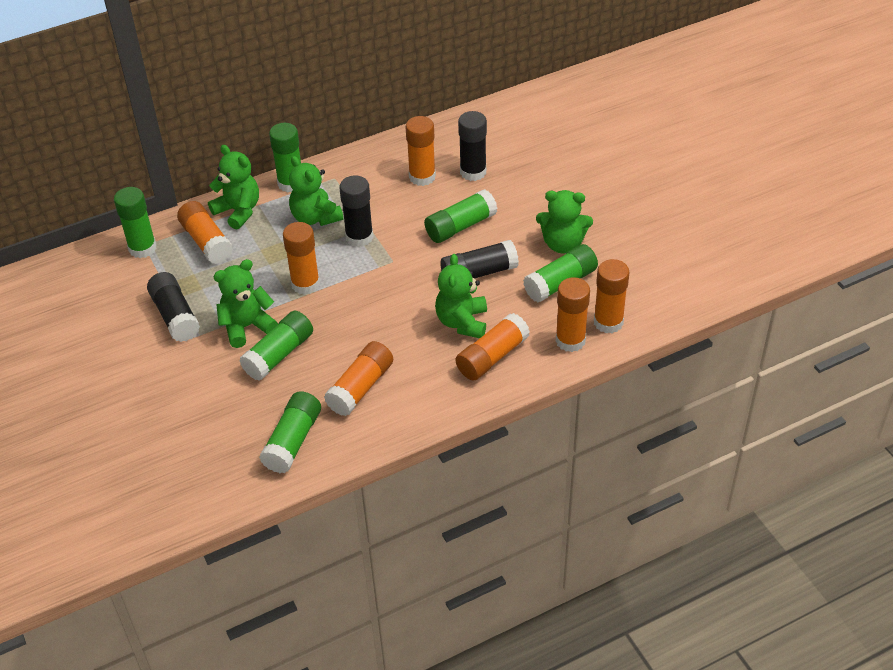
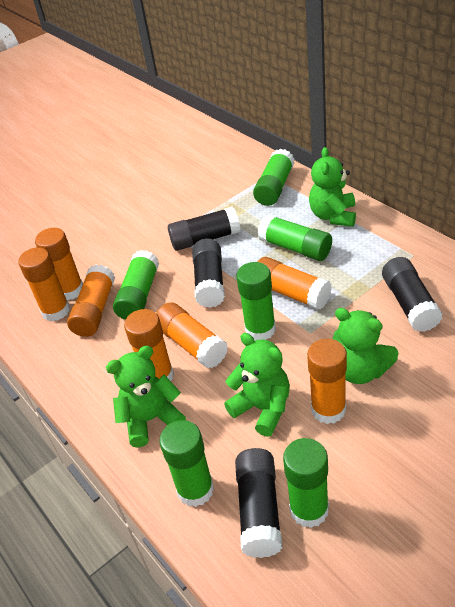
green teddy bear: 5 -> 4

